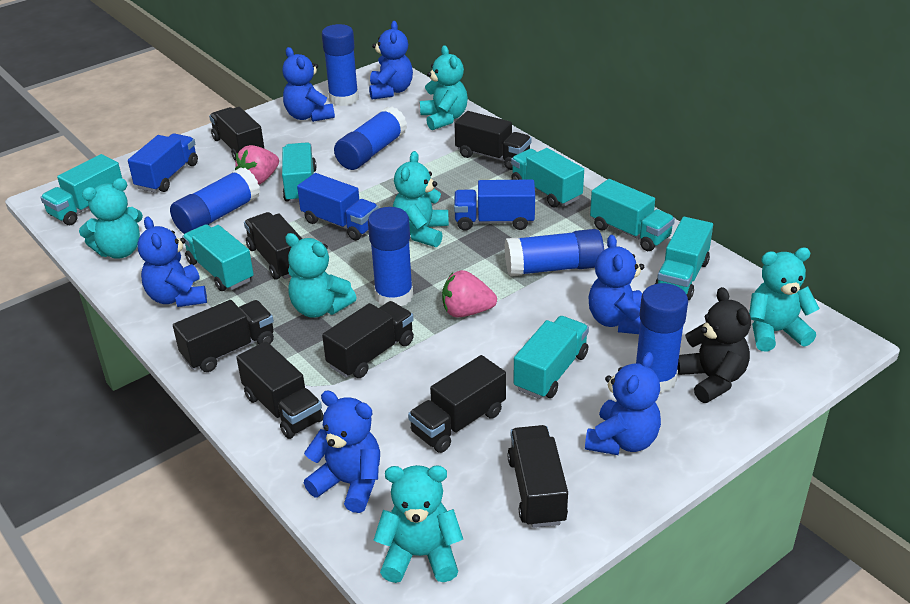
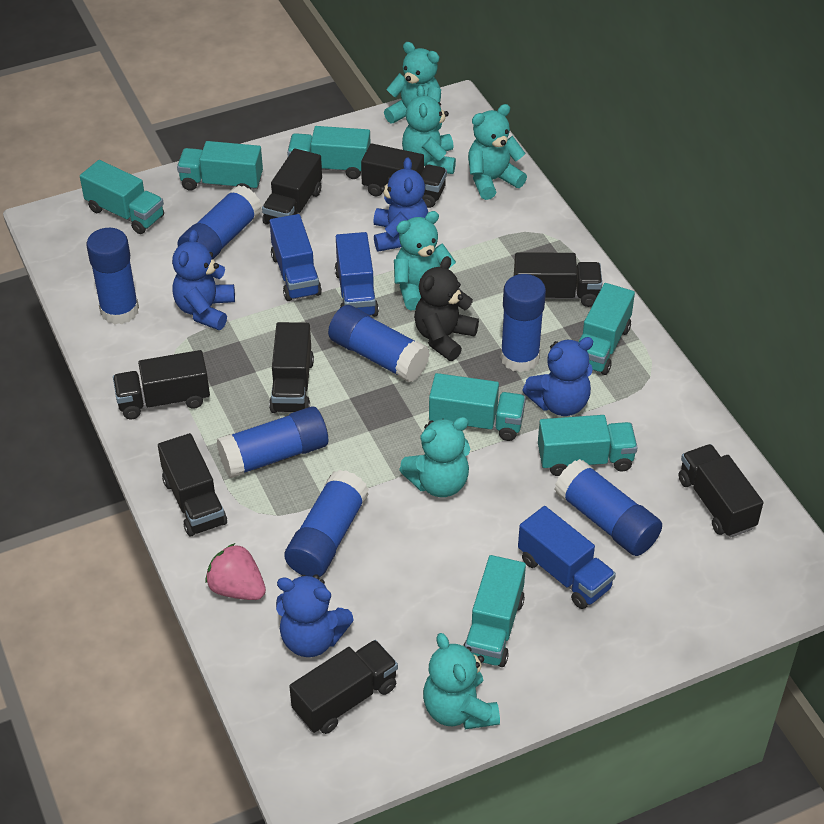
blue glue stick: 6 -> 7
blue teddy bear: 6 -> 4
pink strawberry: 2 -> 1

